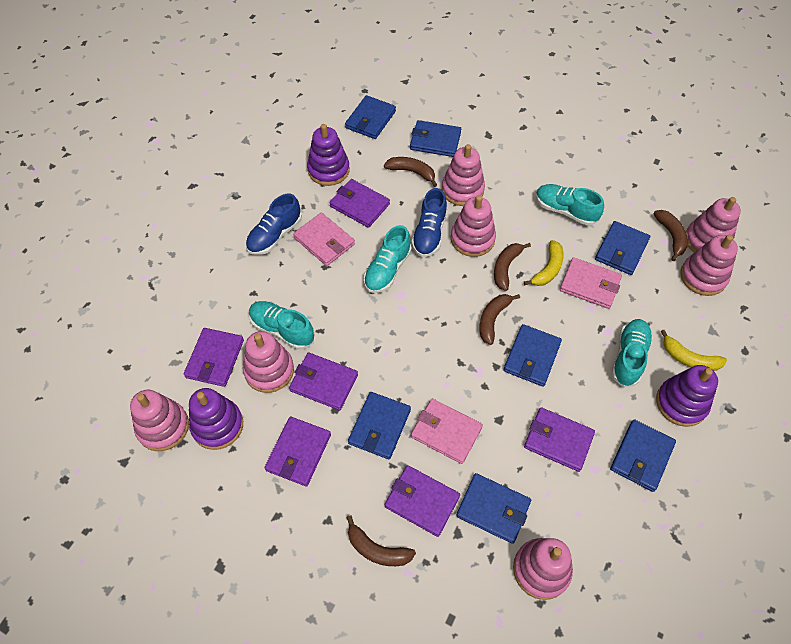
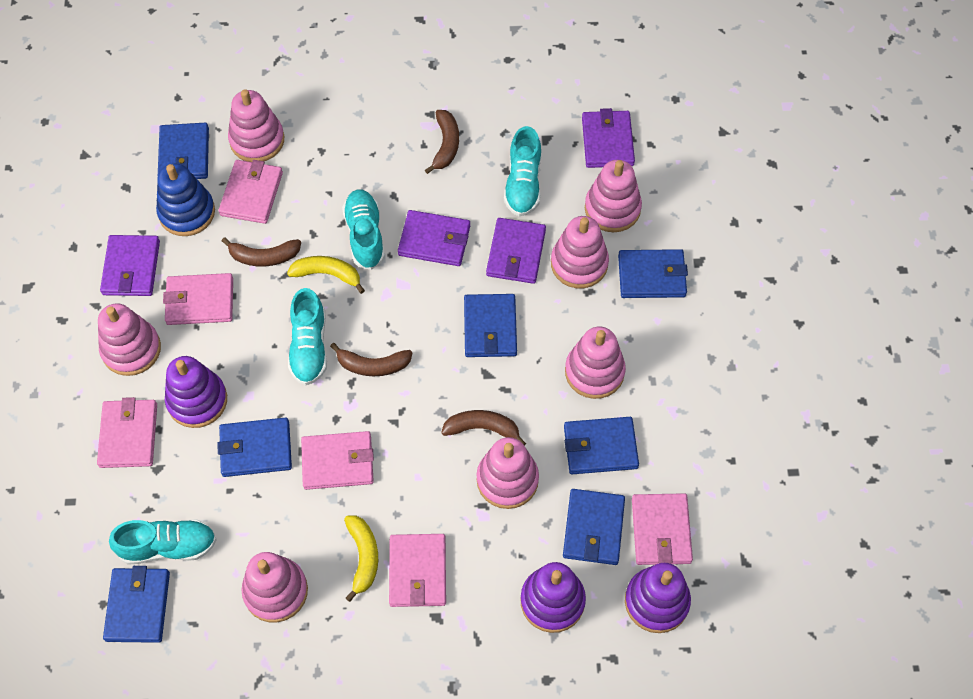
blue shoe: 2 -> 0
blue stacking toy: 0 -> 1
brown banana: 5 -> 4
pink wallet: 3 -> 6
purple wallet: 6 -> 4

